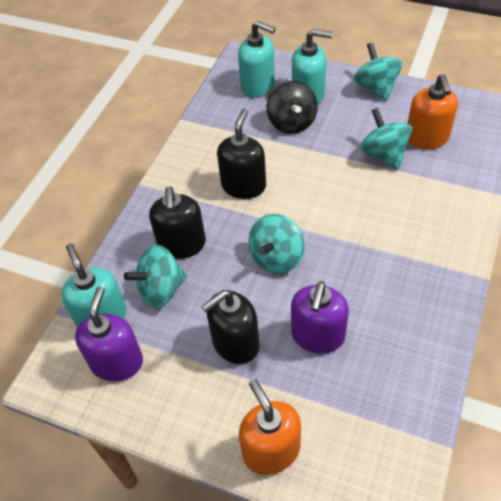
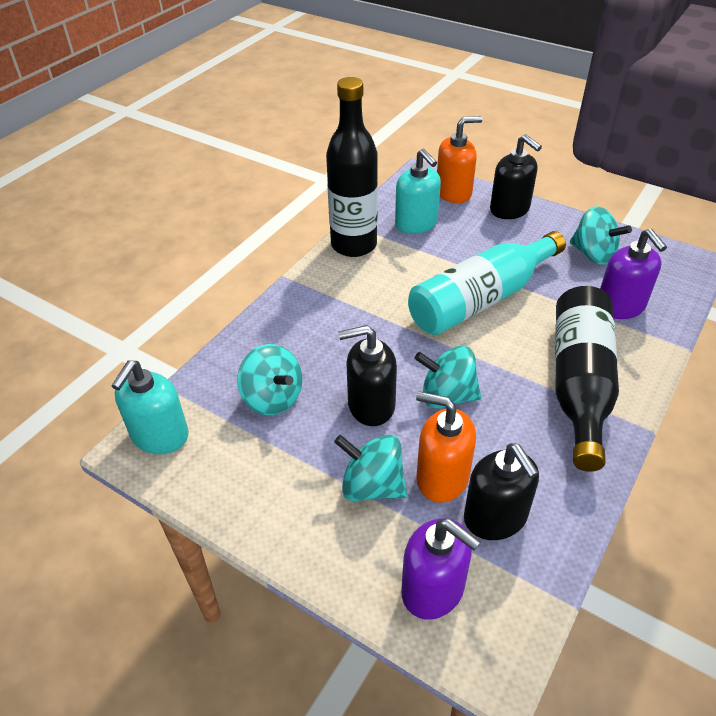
black bottle: 0 -> 2
black spinning top: 1 -> 0
turquoise bottle: 0 -> 1
turquoise soap dispenser: 3 -> 2

